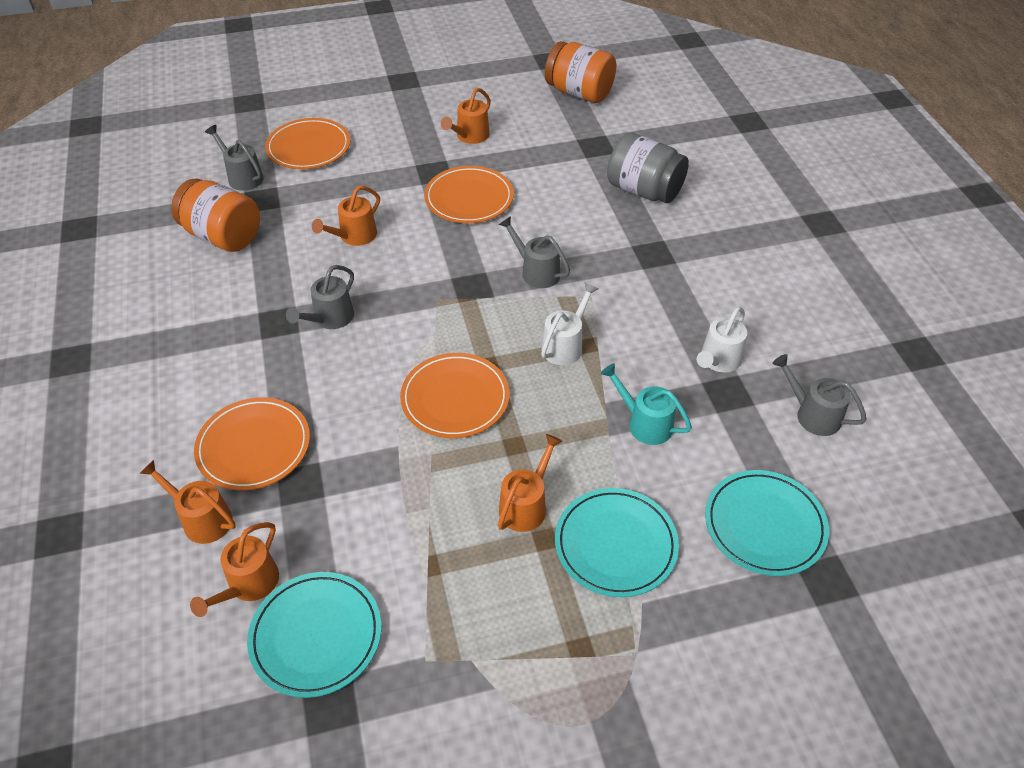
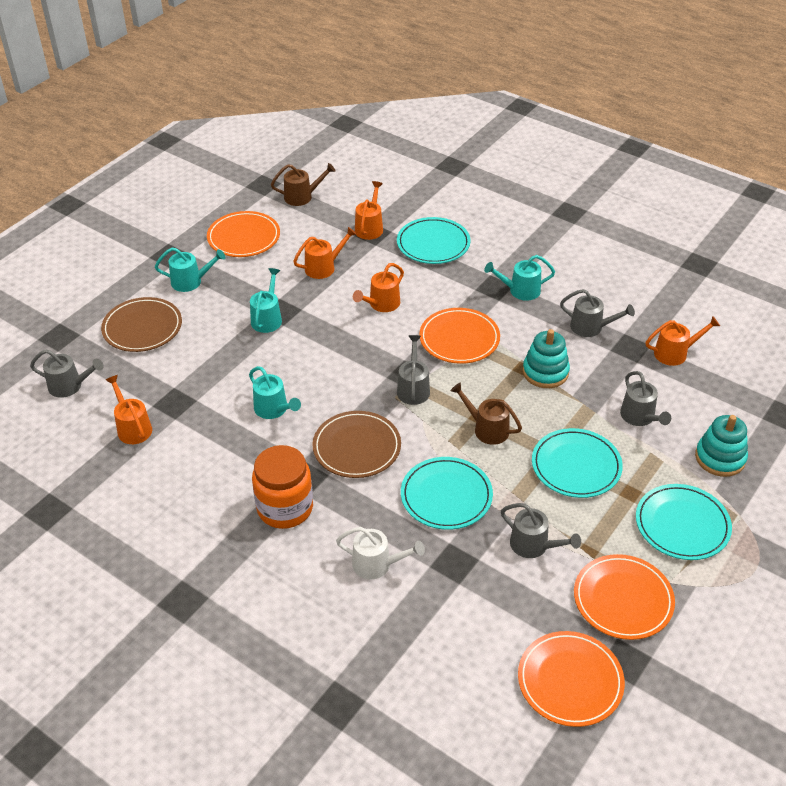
brown plate: 0 -> 2
brown watering can: 0 -> 2
grey jar: 1 -> 0
grey watering can: 4 -> 5
orange jar: 2 -> 1
turquoise plate: 3 -> 4
turquoise stacking toy: 0 -> 2
turquoise watering can: 1 -> 4
white watering can: 2 -> 1

